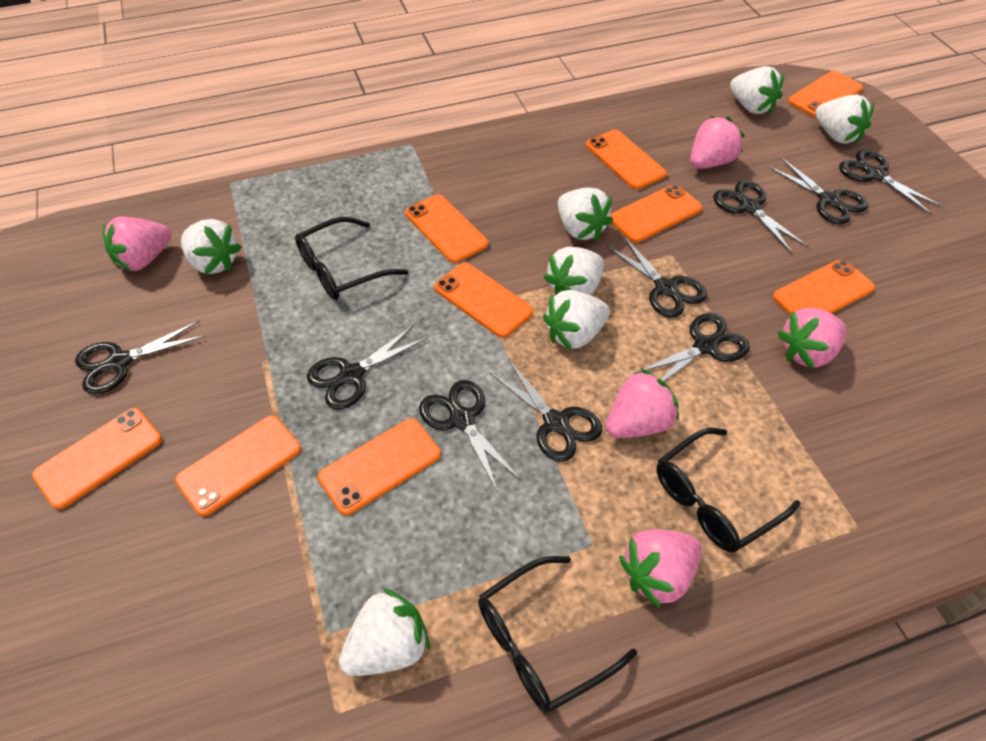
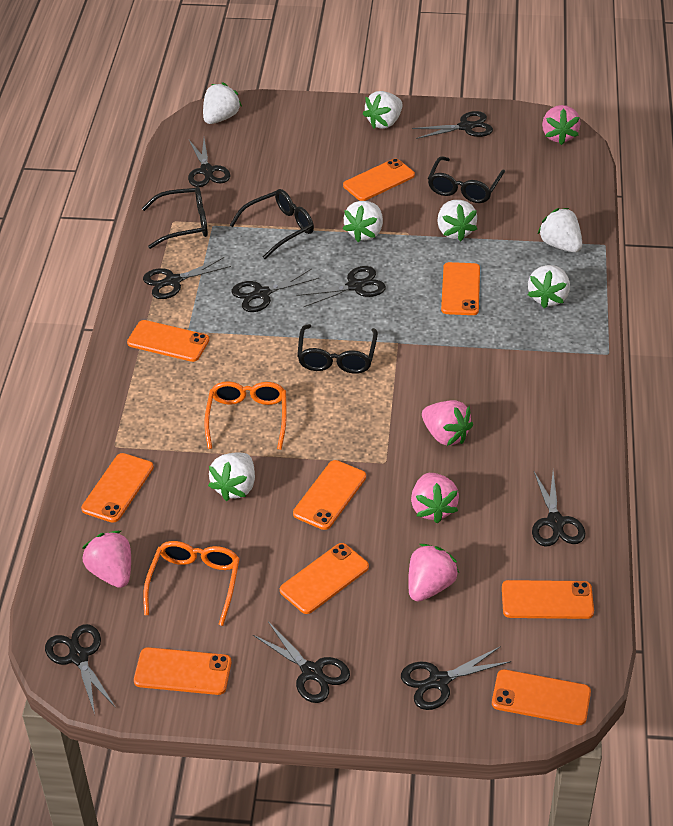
black glasses: 3 -> 4
orange glasses: 0 -> 2

